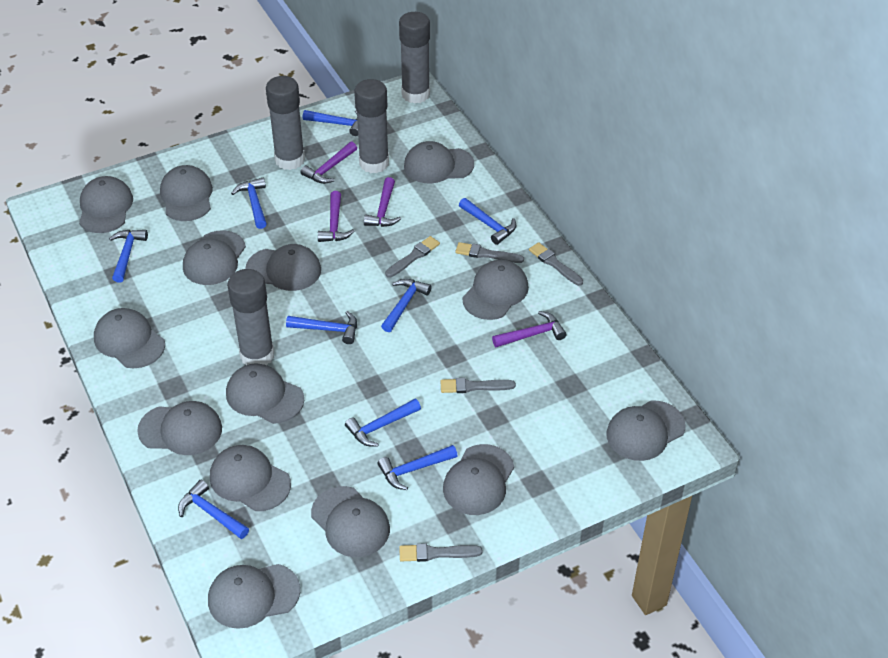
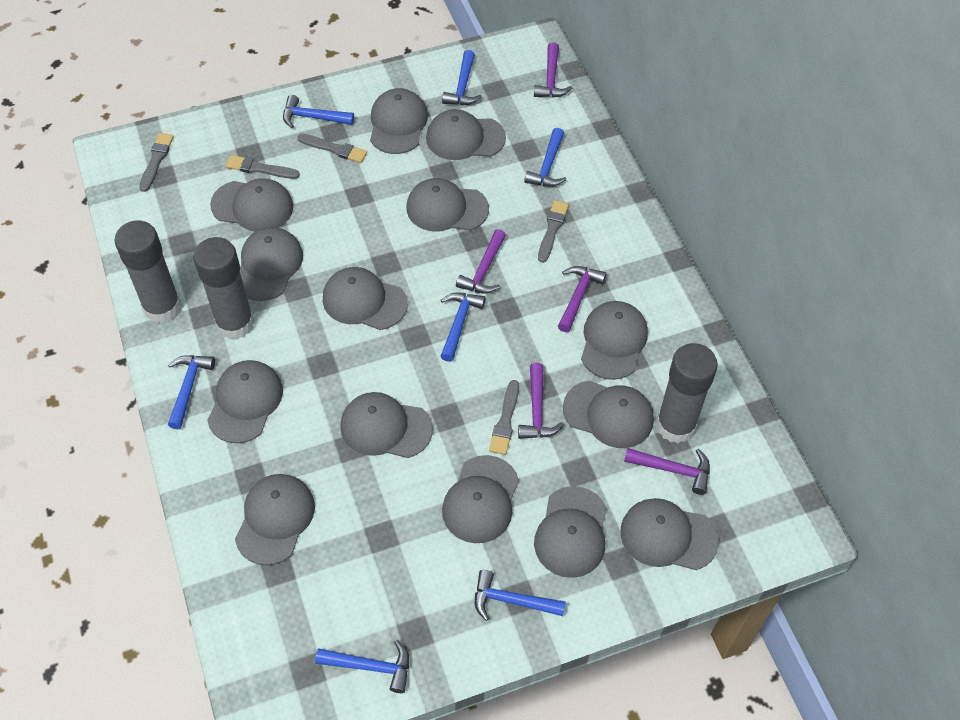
blue hammer: 9 -> 7
grey glue stick: 4 -> 3
purple hammer: 4 -> 5

